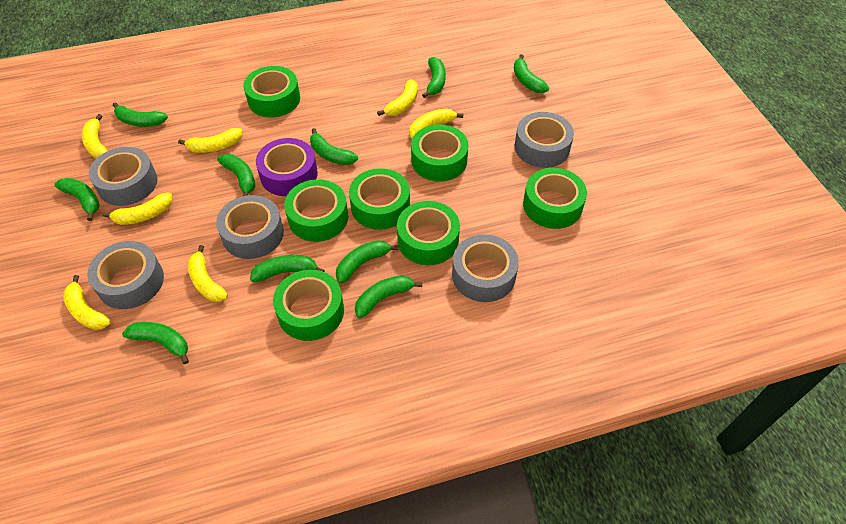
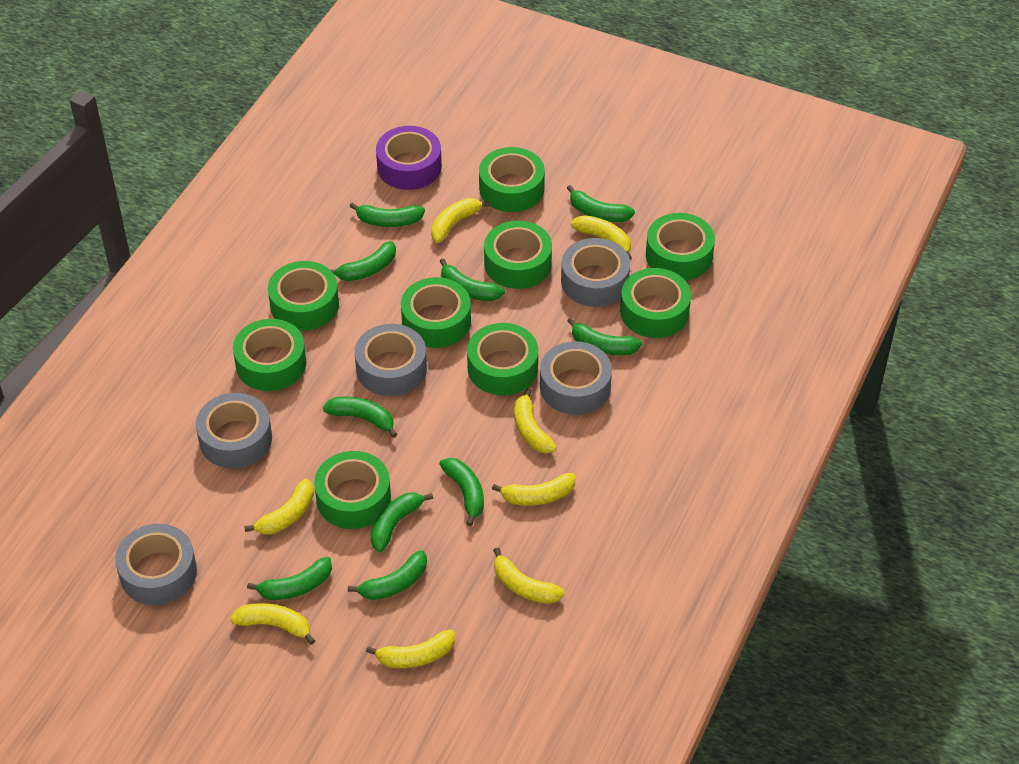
green tape: 7 -> 9
yellow banana: 7 -> 8

